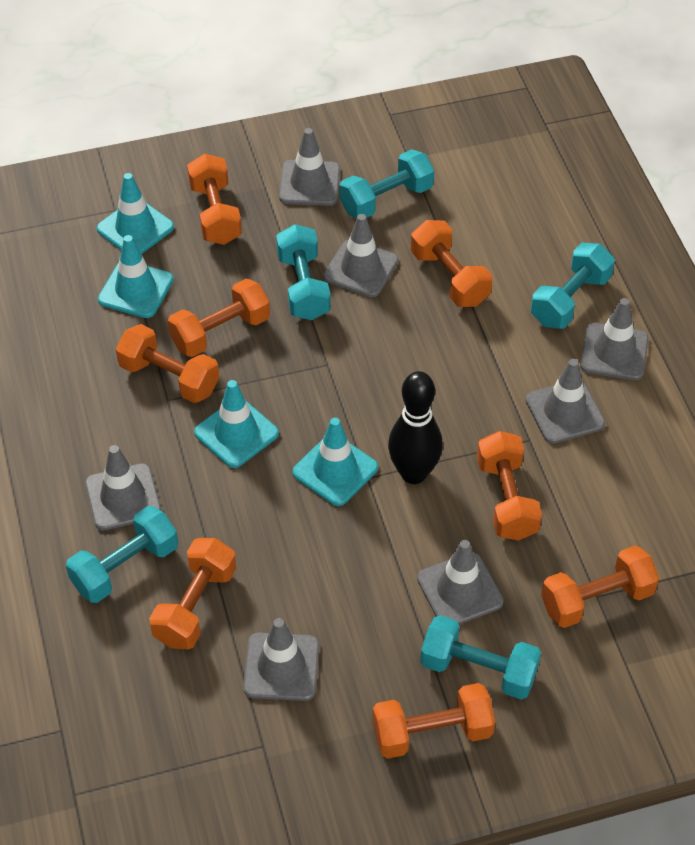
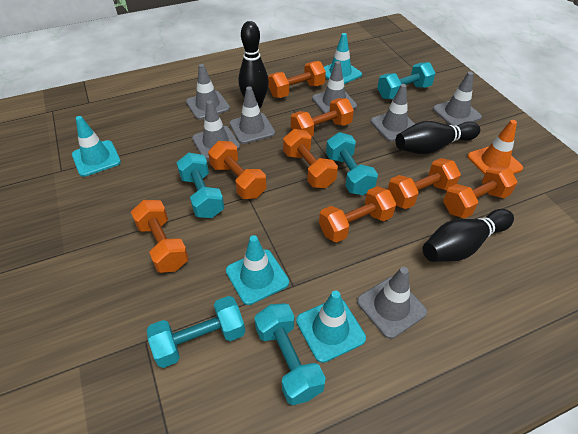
black bowling pin: 1 -> 3
orange traffic cone: 0 -> 1

